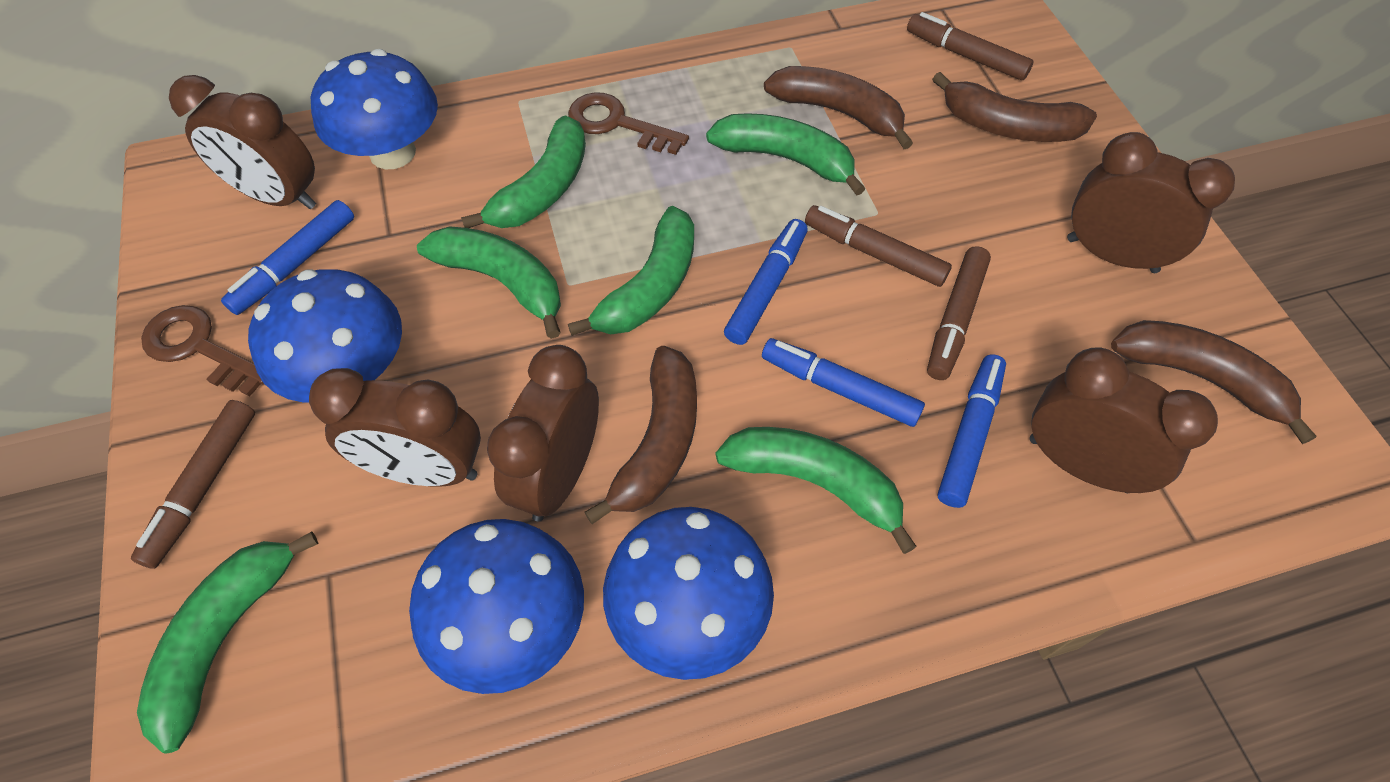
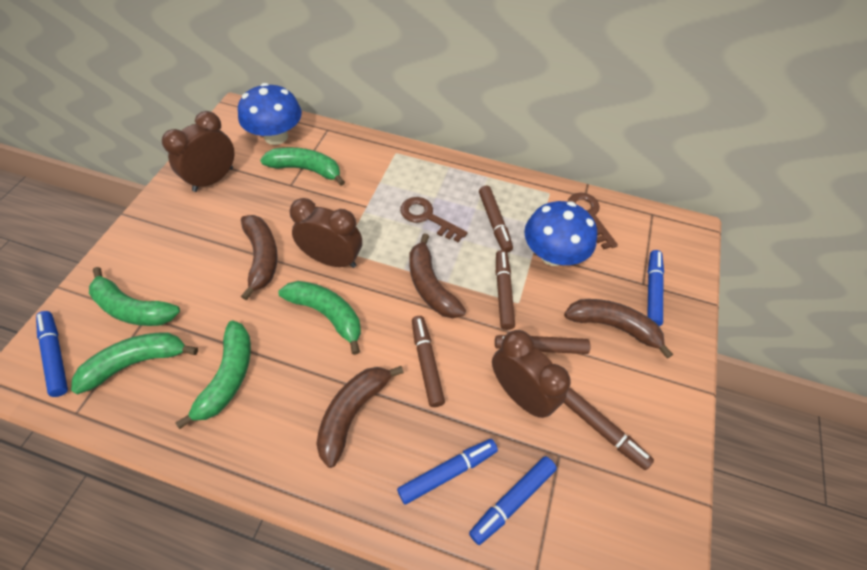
blue mushroom: 4 -> 2
brown clock: 5 -> 3
brown marker: 4 -> 5
green banana: 6 -> 5

